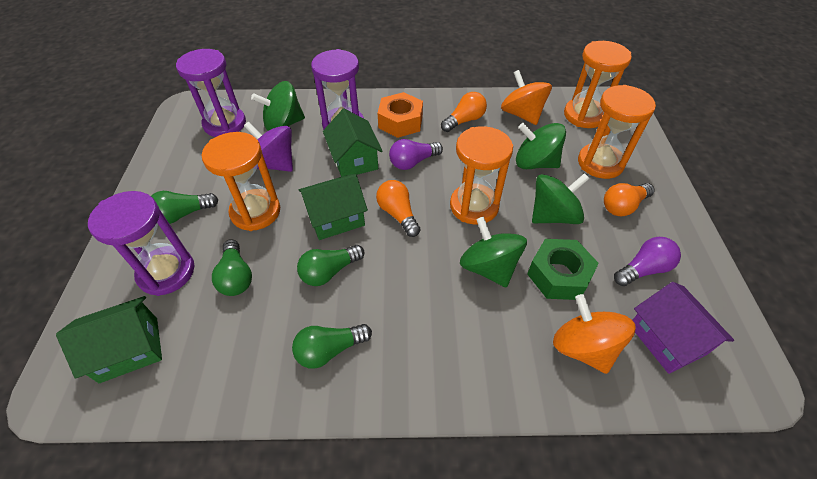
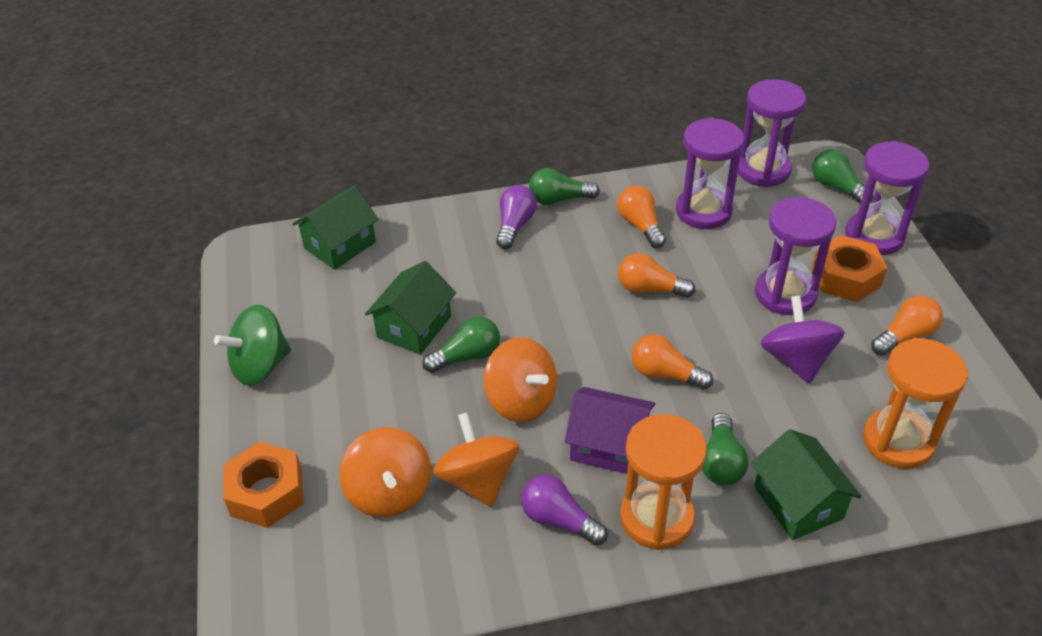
green nut: 1 -> 0
green spinning top: 4 -> 1
orange hourglass: 4 -> 2
orange light bulb: 3 -> 4
orange nut: 1 -> 2
orange spinning top: 2 -> 3
purple hourglass: 3 -> 4

